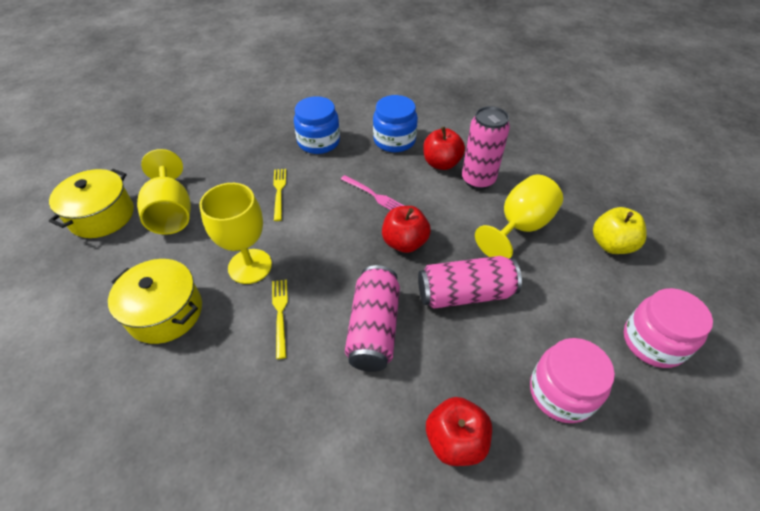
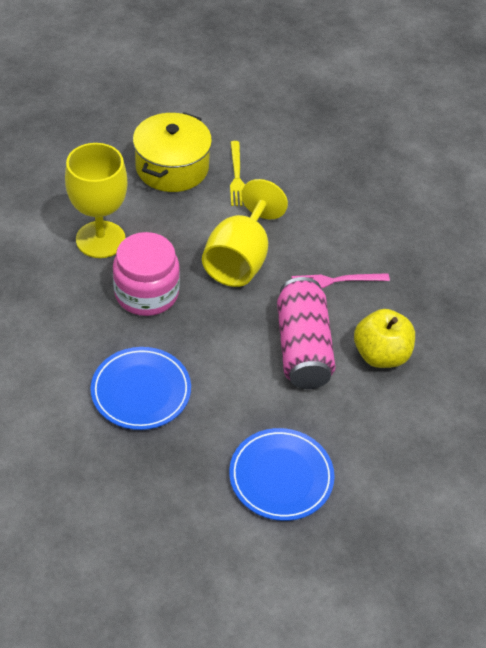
blue jar: 2 -> 0
blue plate: 0 -> 2
pink can: 3 -> 1
pink jar: 2 -> 1
red apple: 3 -> 0
yellow fork: 2 -> 1
yellow goblet: 3 -> 2
yellow pot: 2 -> 1

